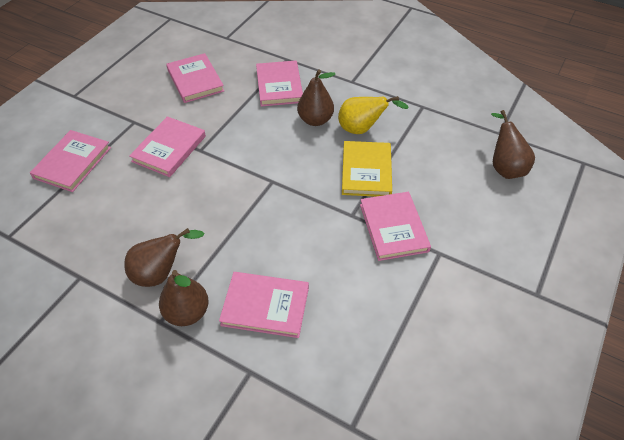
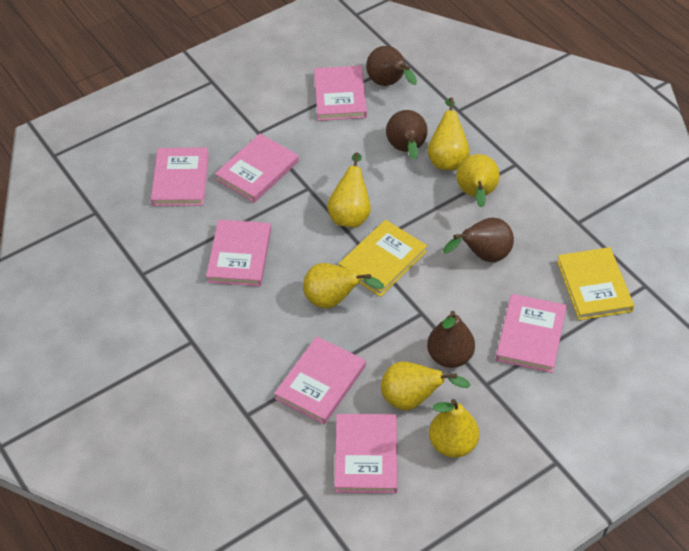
pink book: 6 -> 7
yellow book: 1 -> 2
yellow pear: 1 -> 6

